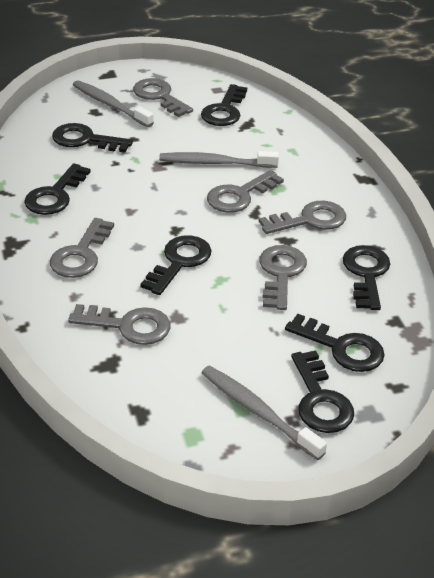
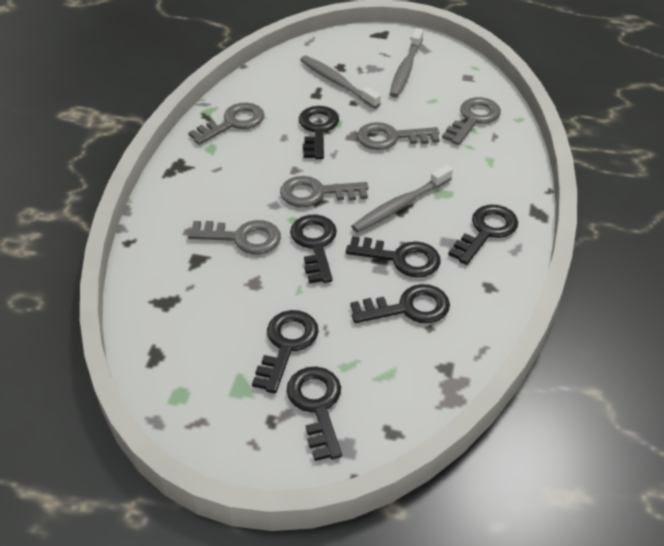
grey key: 6 -> 5

